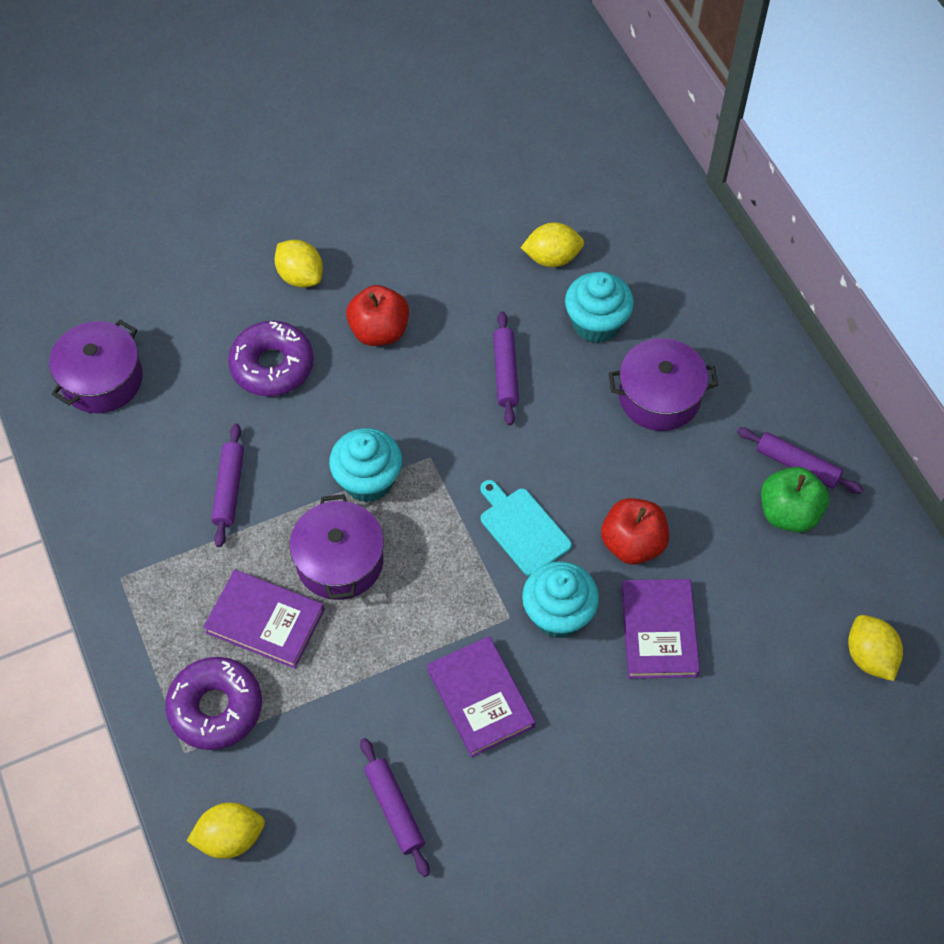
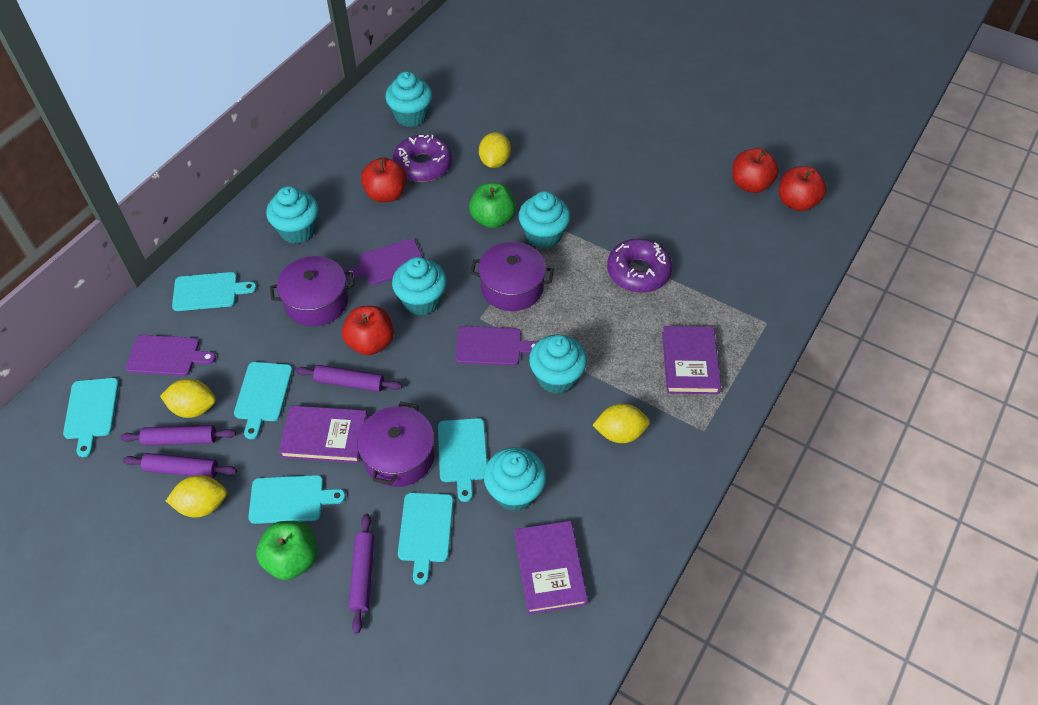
green apple: 1 -> 2
purple cutting board: 0 -> 3
red apple: 2 -> 4
turquoise cupcake: 3 -> 6
turquoise cutting board: 1 -> 6

